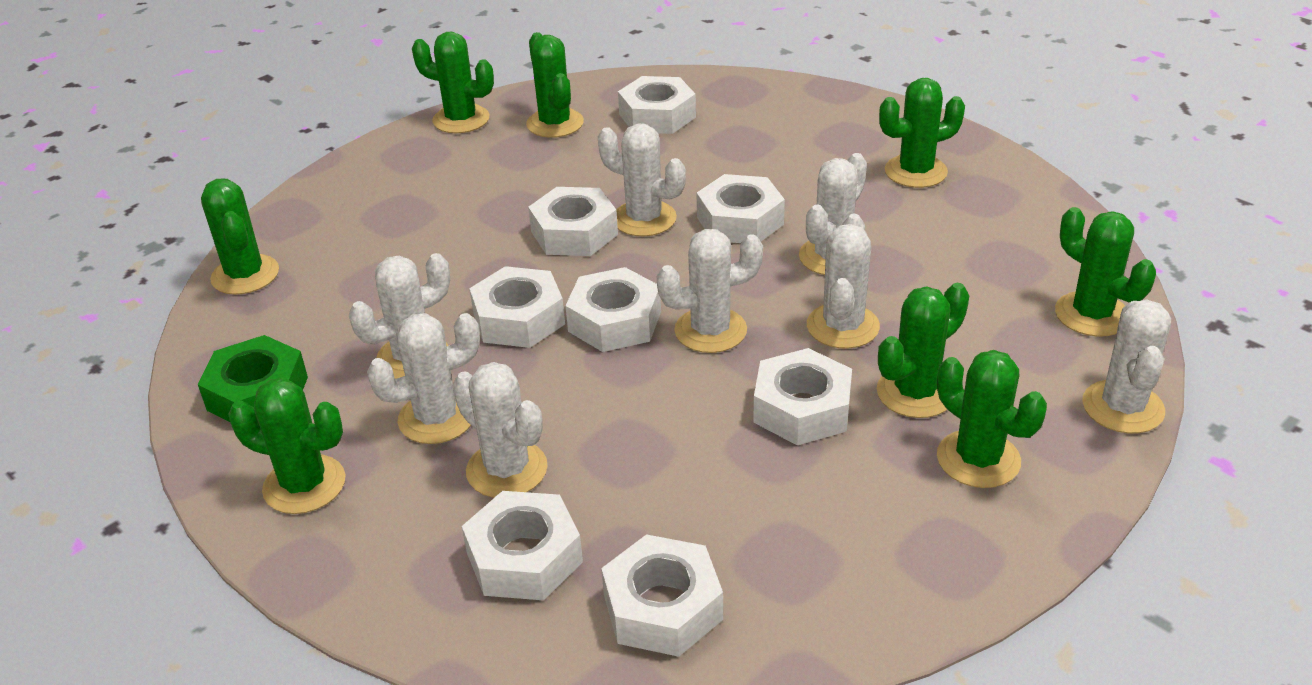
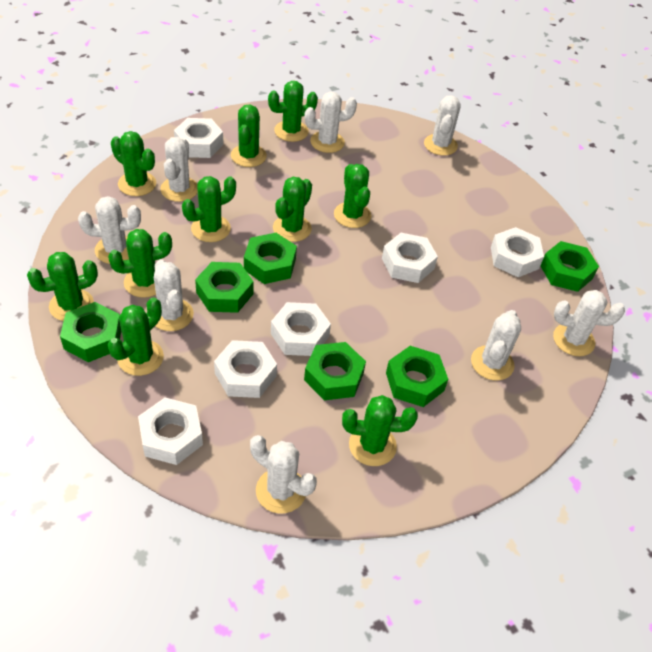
green cactus: 8 -> 10
green nut: 1 -> 6
white nut: 8 -> 6

